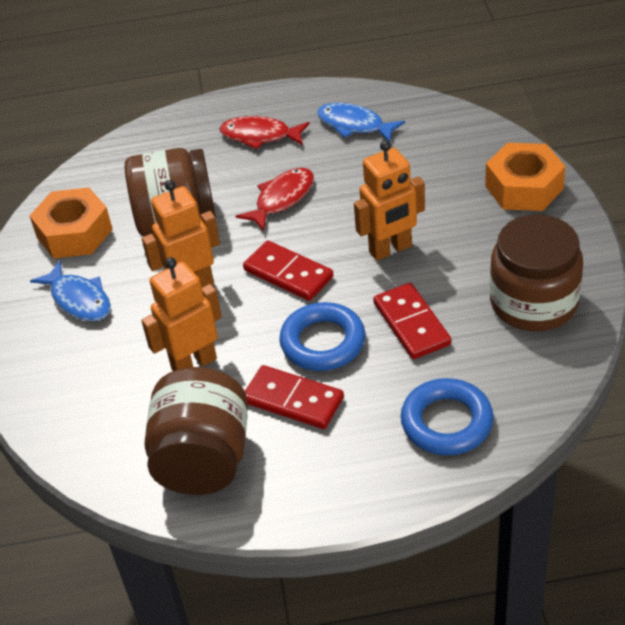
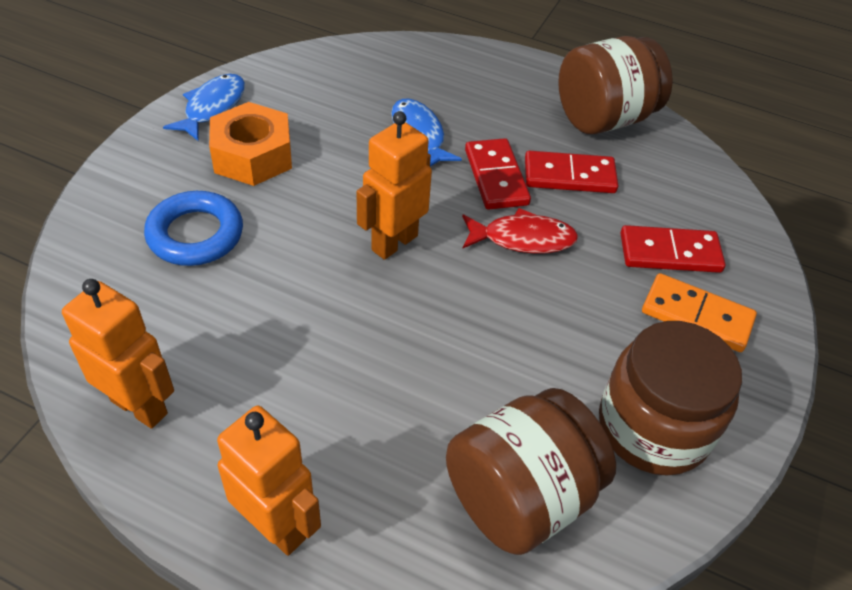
blue ring: 2 -> 1
orange domino: 0 -> 1
orange nut: 2 -> 1
red fish: 2 -> 1

